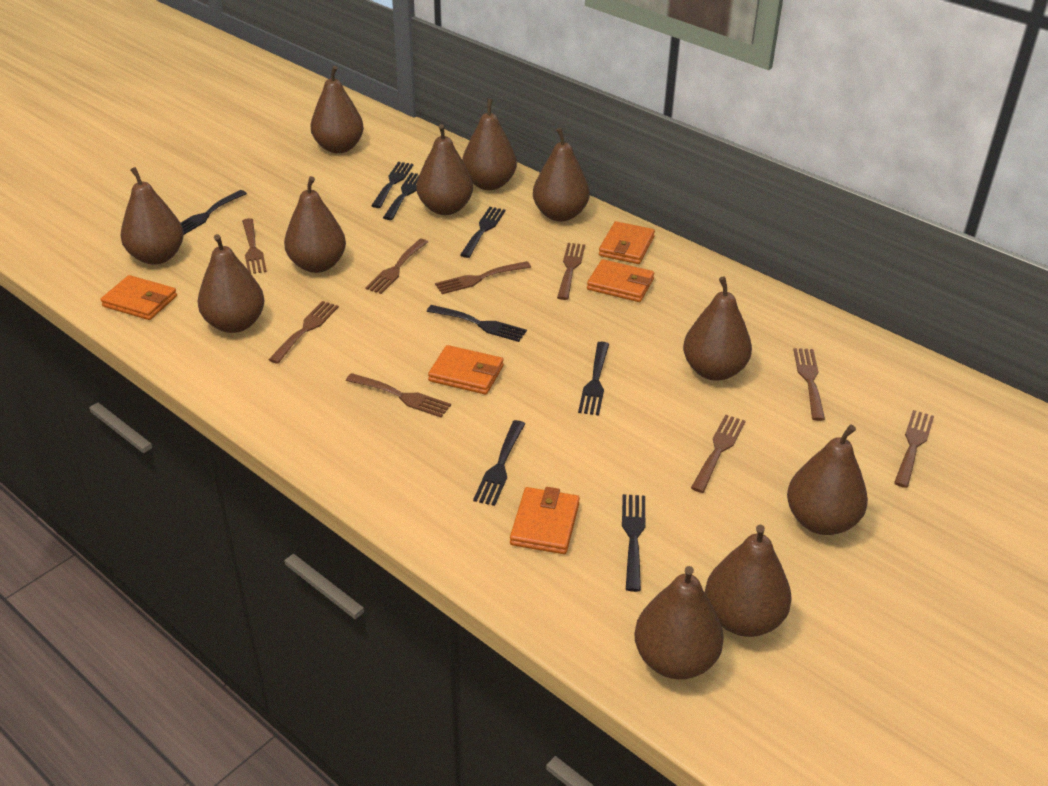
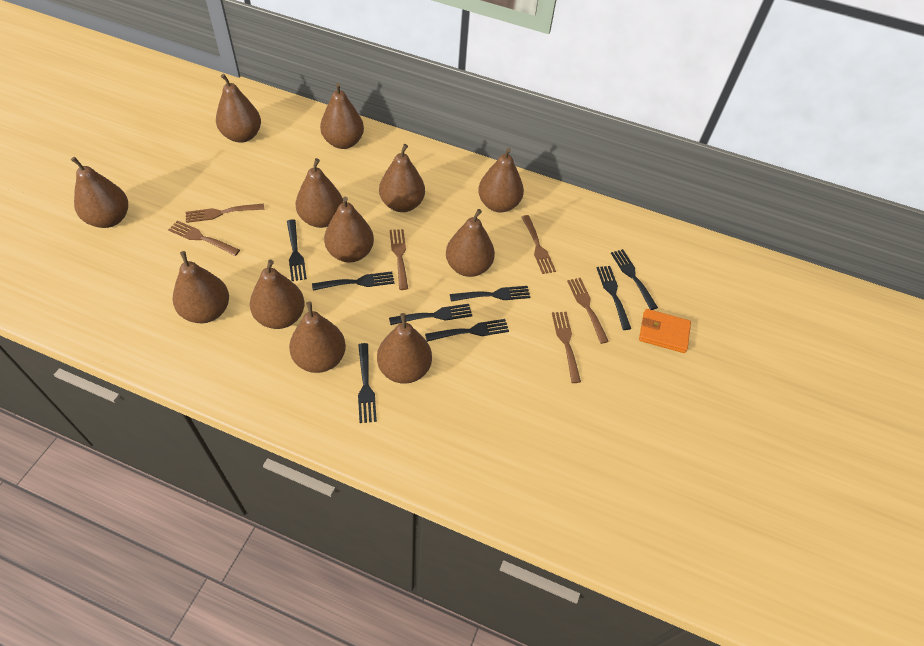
brown fork: 9 -> 6
brown pear: 11 -> 12
orange wallet: 5 -> 1

